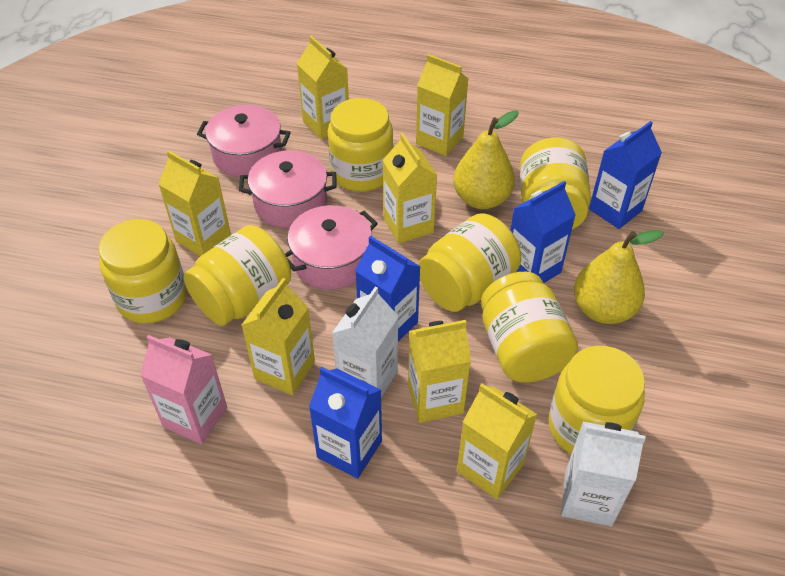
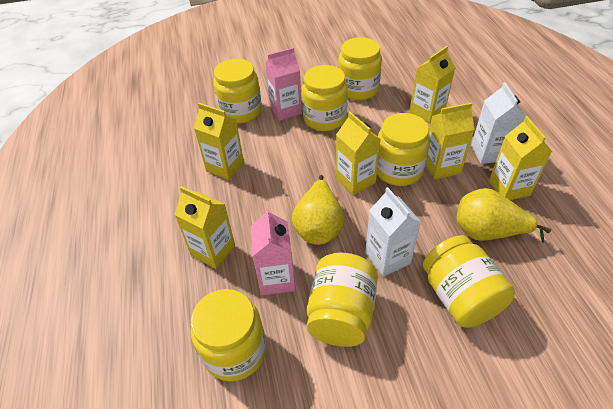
blue carton: 4 -> 0
pink carton: 1 -> 2
pink pot: 3 -> 0
yellow carton: 7 -> 6

